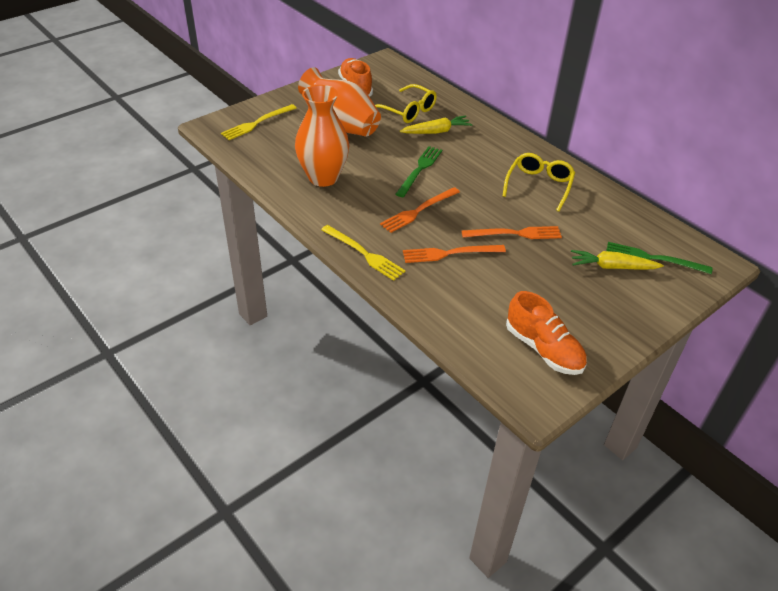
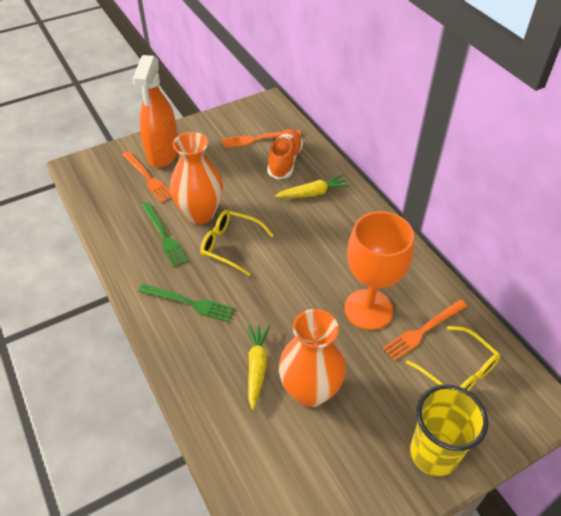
orange goblet: 0 -> 1
orange shoe: 2 -> 1
orange spray bottle: 0 -> 1
yellow cup: 0 -> 1
yellow fork: 2 -> 0

